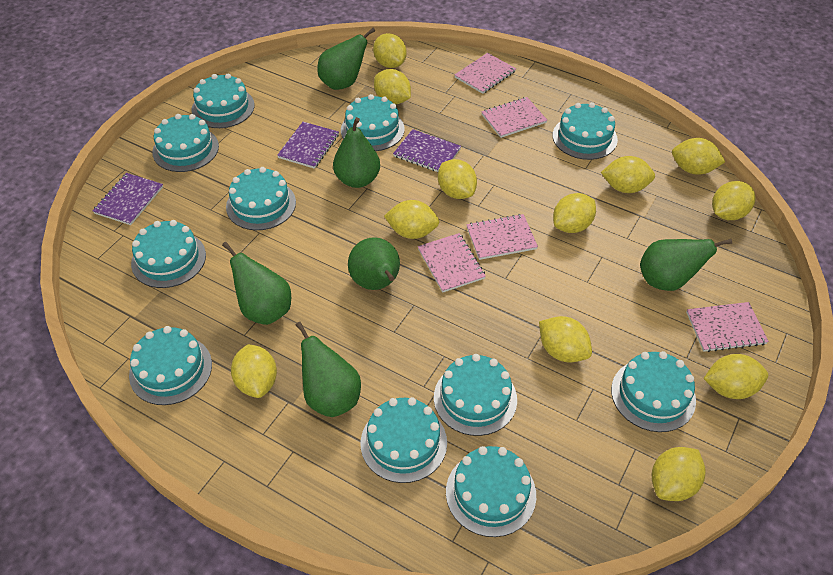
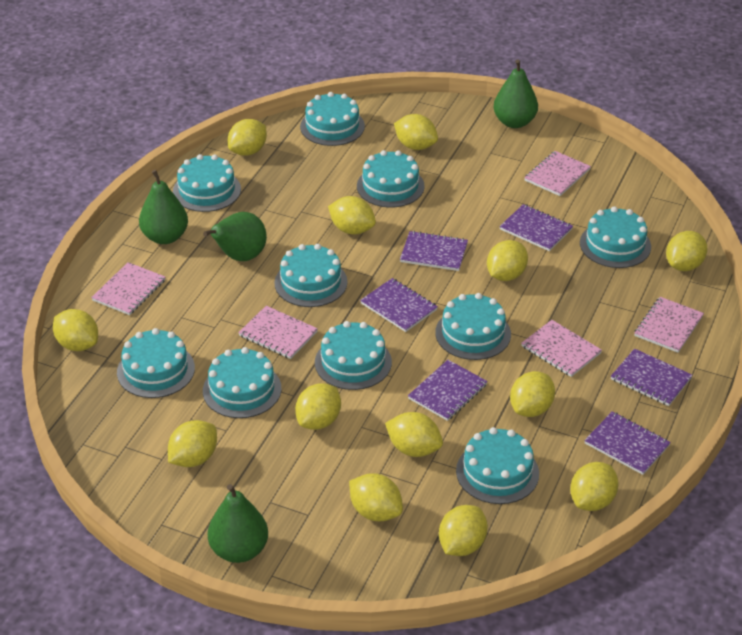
green pear: 6 -> 4
purple notebook: 3 -> 6
turquoise cake: 11 -> 10
yellow lemon: 12 -> 13

